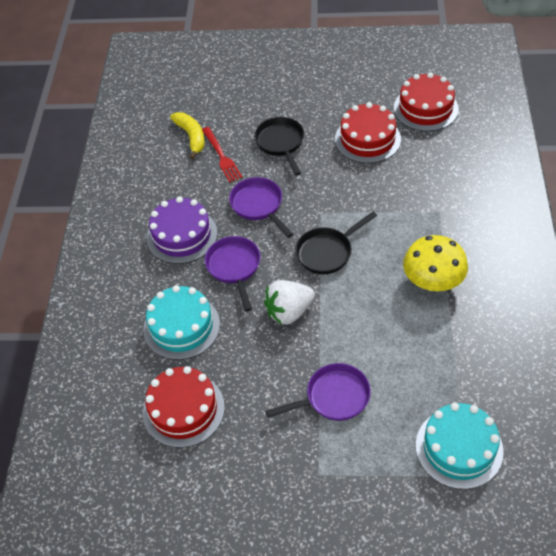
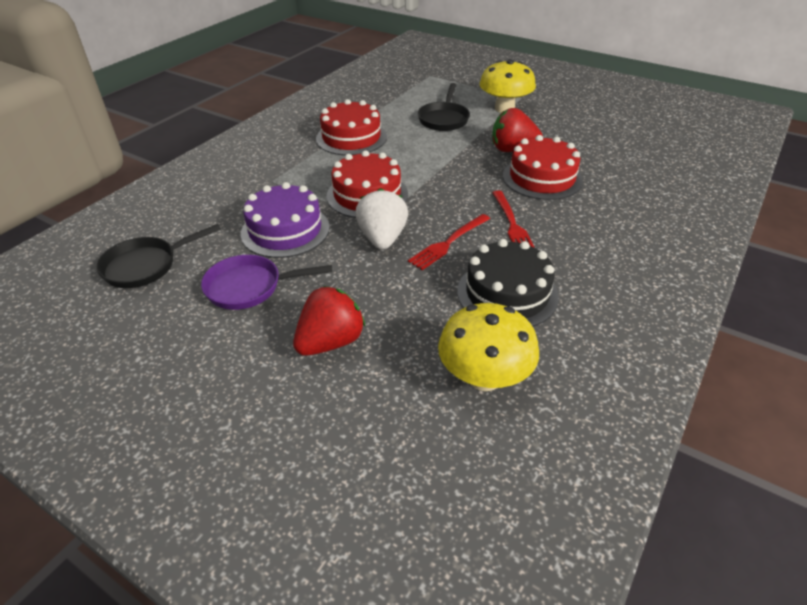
black cake: 0 -> 1
purple pan: 3 -> 1
red fork: 1 -> 2
red strawberry: 0 -> 2
turquoise cake: 2 -> 0
yellow banana: 1 -> 0
yellow mushroom: 1 -> 2

